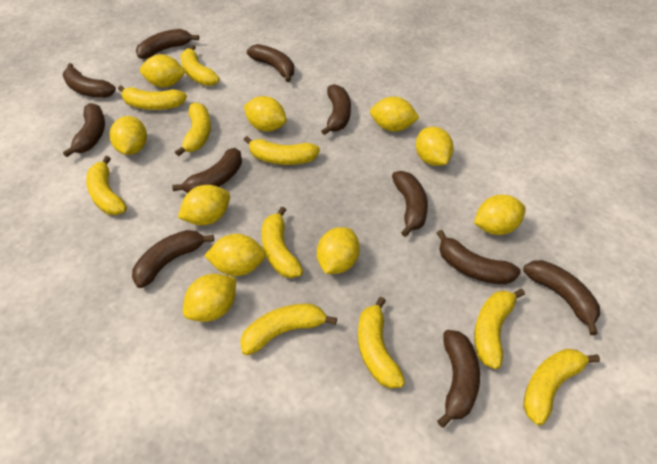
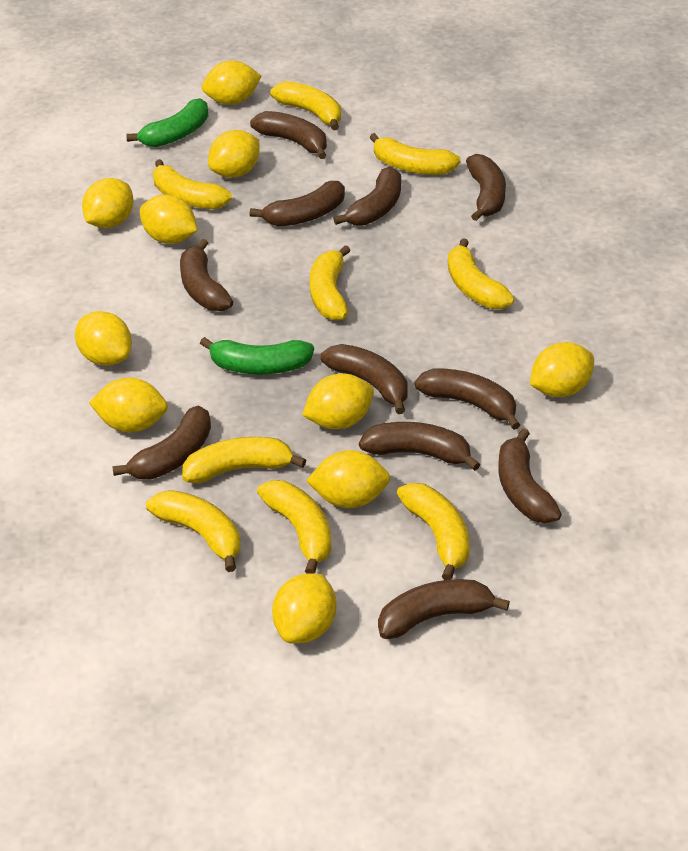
green banana: 0 -> 2
yellow banana: 10 -> 9

